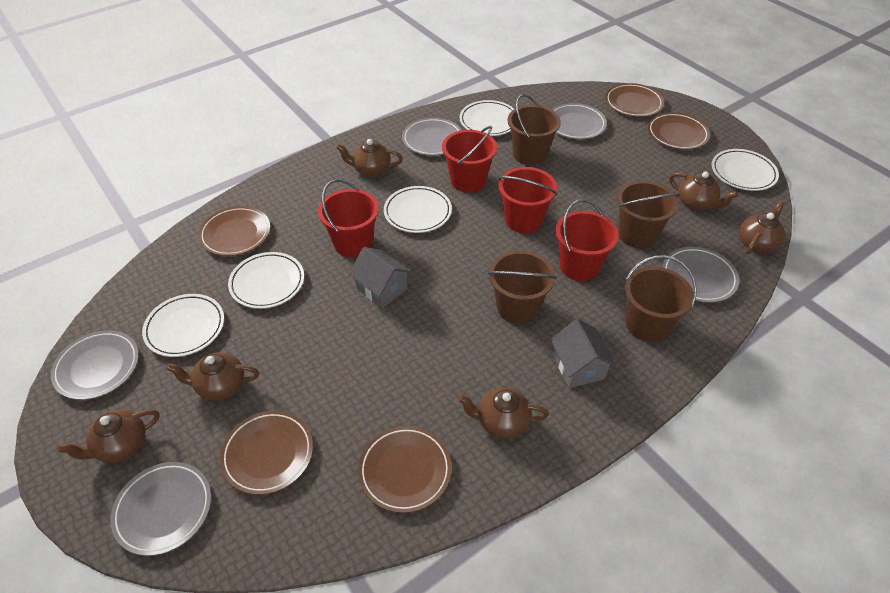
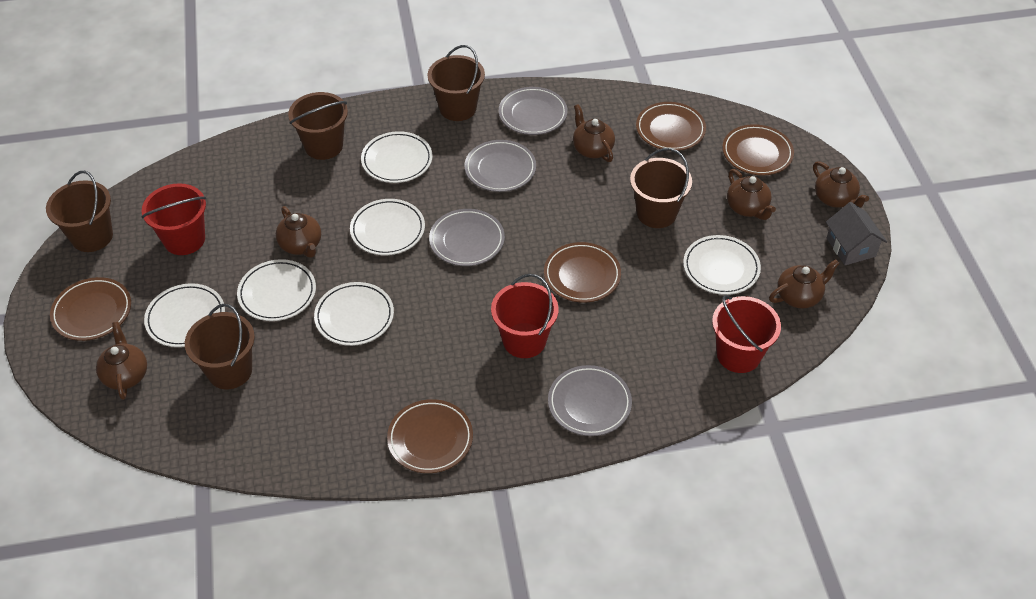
brown bucket: 4 -> 5
grey house: 2 -> 1
grey plate: 5 -> 4
red bucket: 4 -> 3
white plate: 5 -> 6

